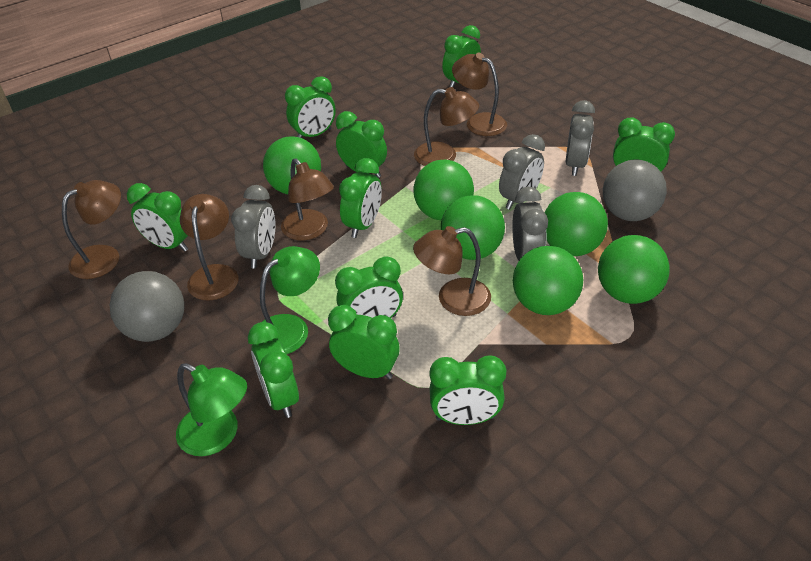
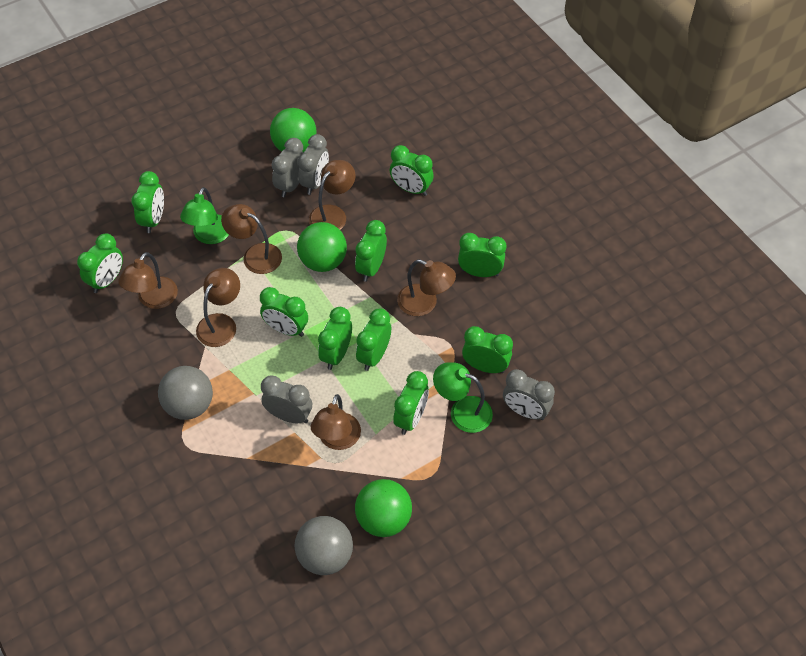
green ball: 6 -> 3

